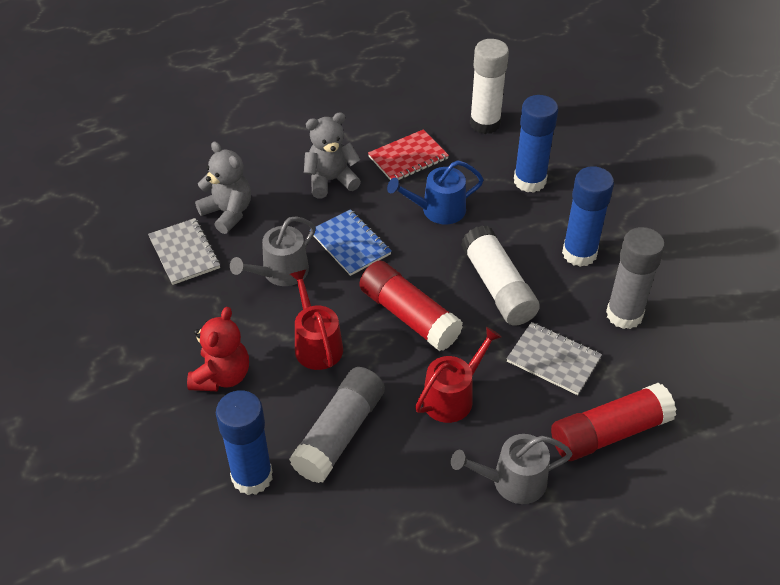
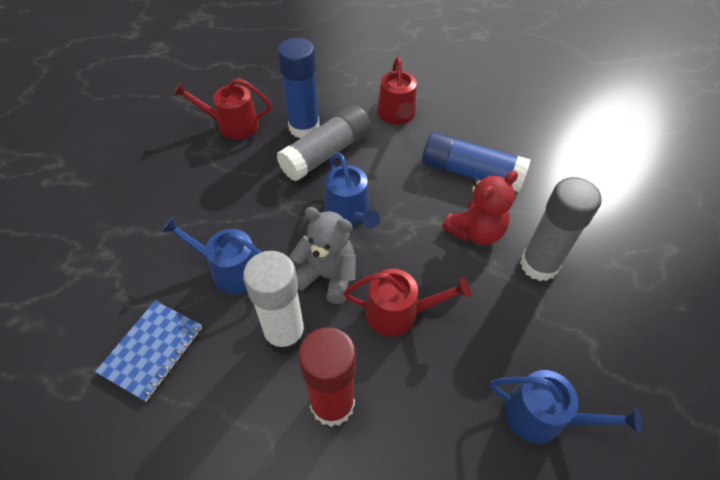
blue glue stick: 3 -> 2
blue watering can: 1 -> 3
grey notebook: 2 -> 0
grey teddy bear: 2 -> 1
grey watering can: 2 -> 0
red glue stick: 2 -> 1
red notebook: 1 -> 0
red watering can: 2 -> 3
white glue stick: 2 -> 1

